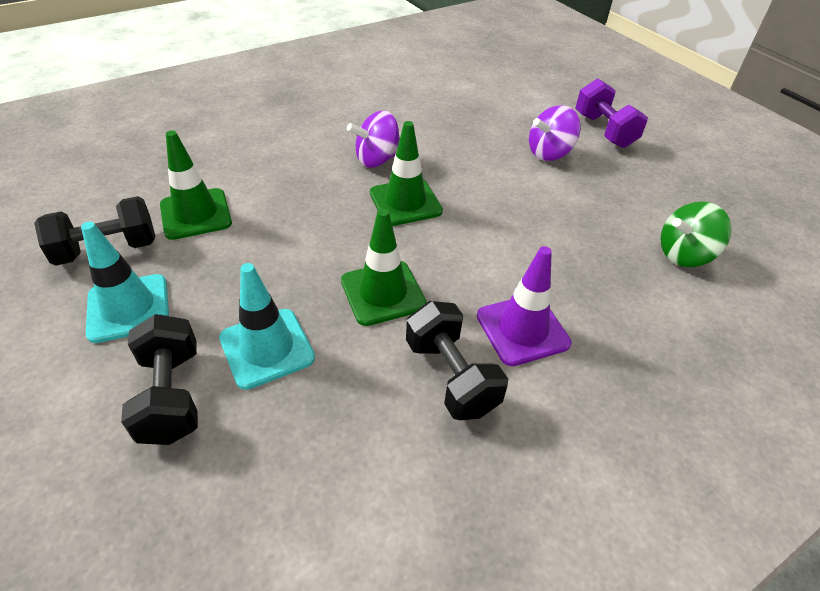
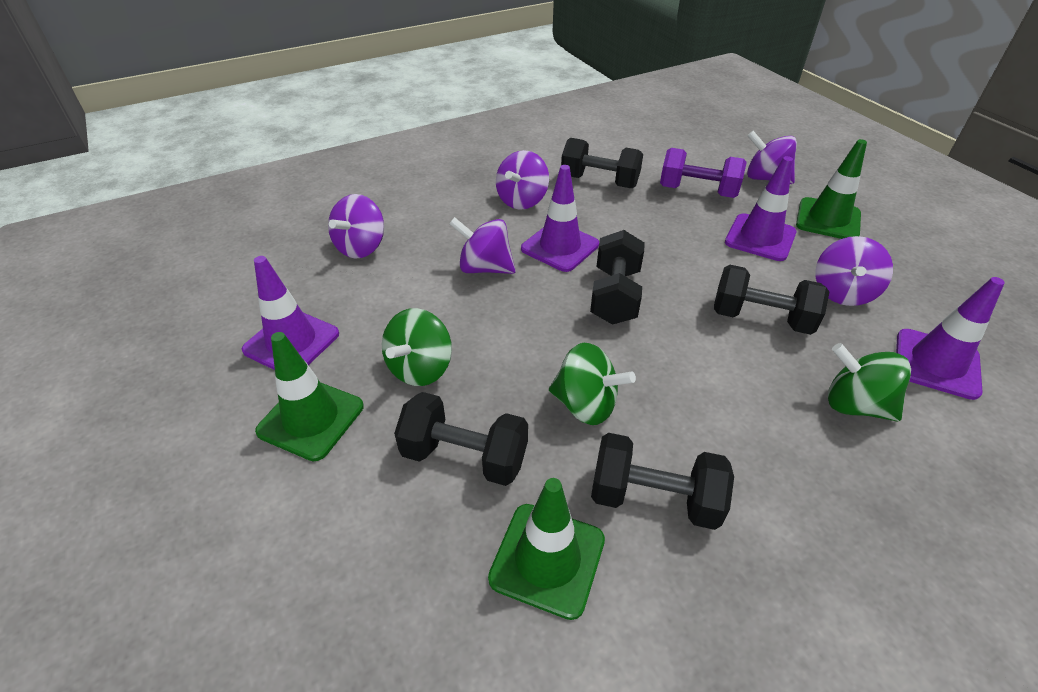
black dumbbell: 3 -> 5
green spinning top: 1 -> 3
purple spinning top: 2 -> 5
purple traffic cone: 1 -> 4
turquoise traffic cone: 2 -> 0

